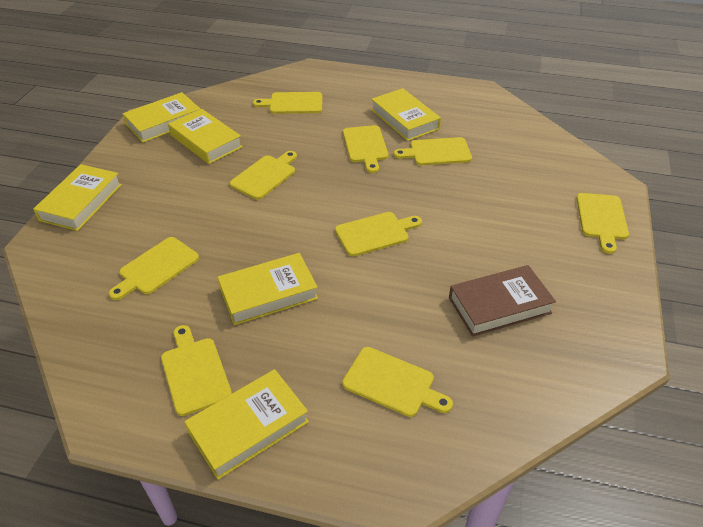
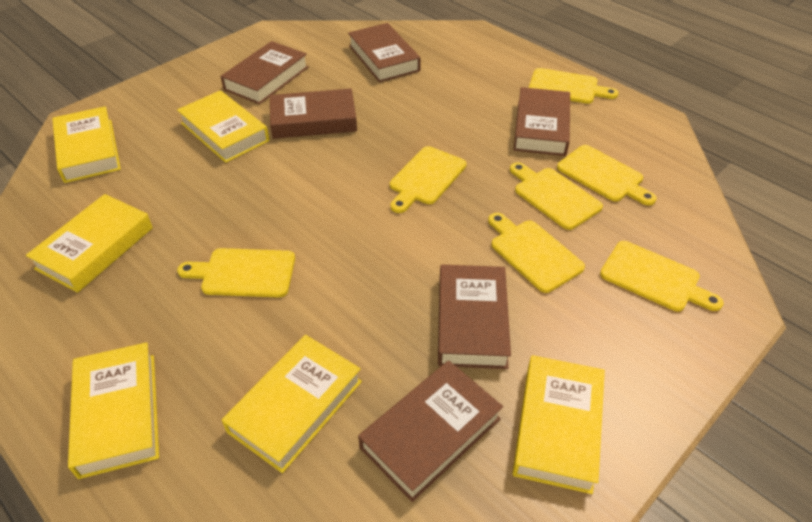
brown book: 1 -> 6
yellow cutting board: 9 -> 7

